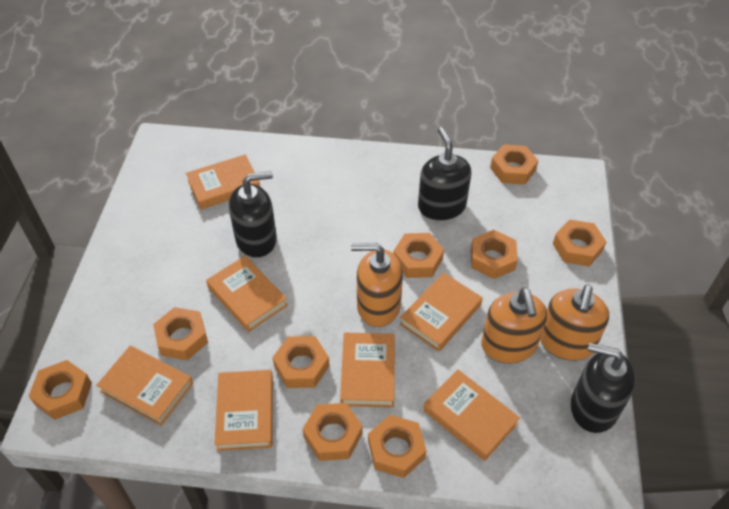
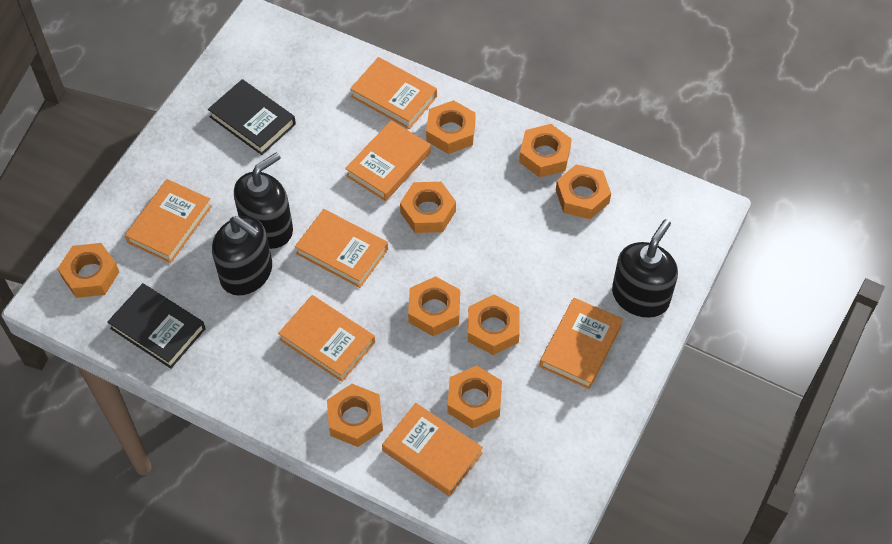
black book: 0 -> 2
orange soap dispenser: 3 -> 0

